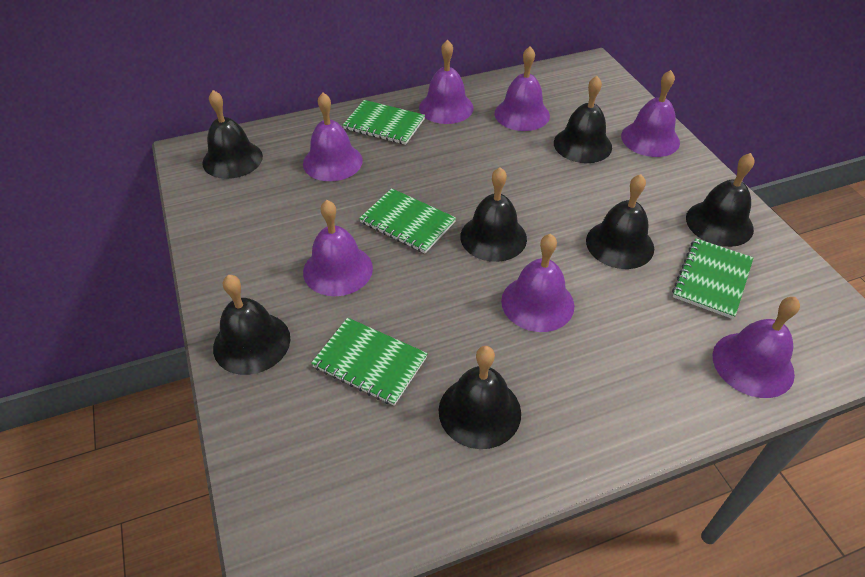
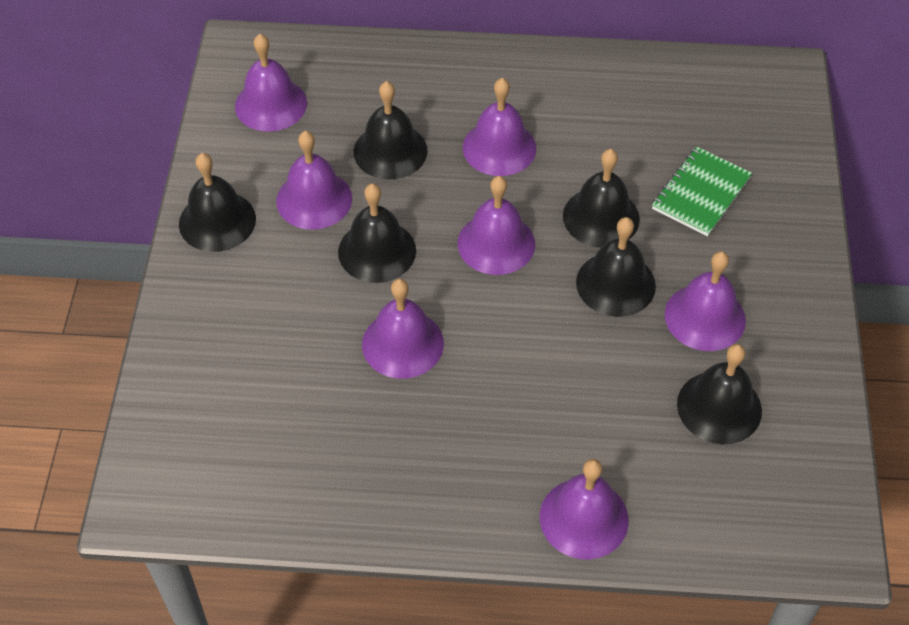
black bell: 7 -> 6
green notebook: 4 -> 1

